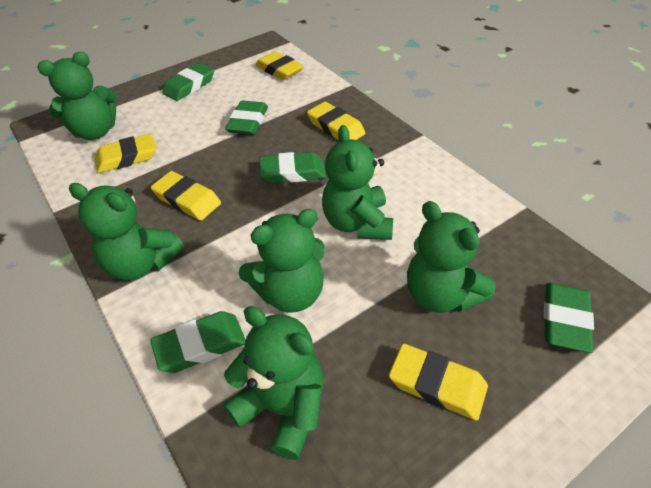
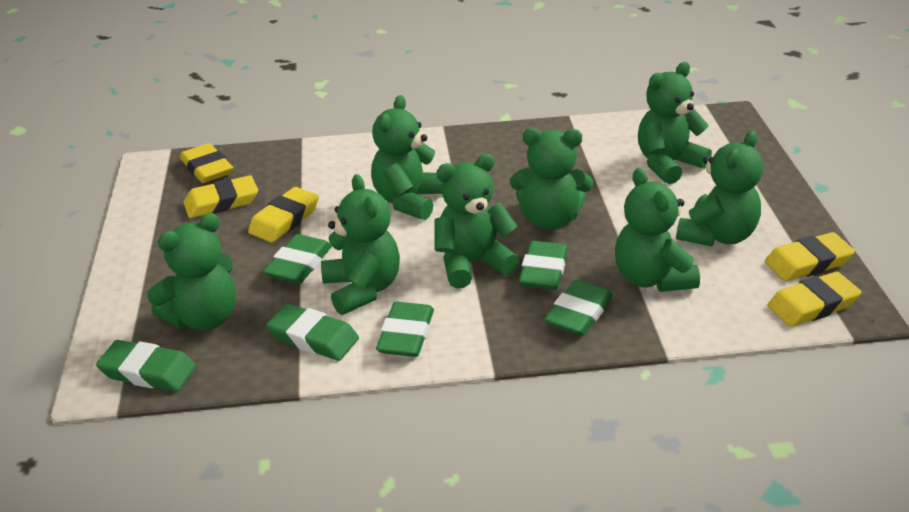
green eraser: 5 -> 6
green teddy bear: 6 -> 8

